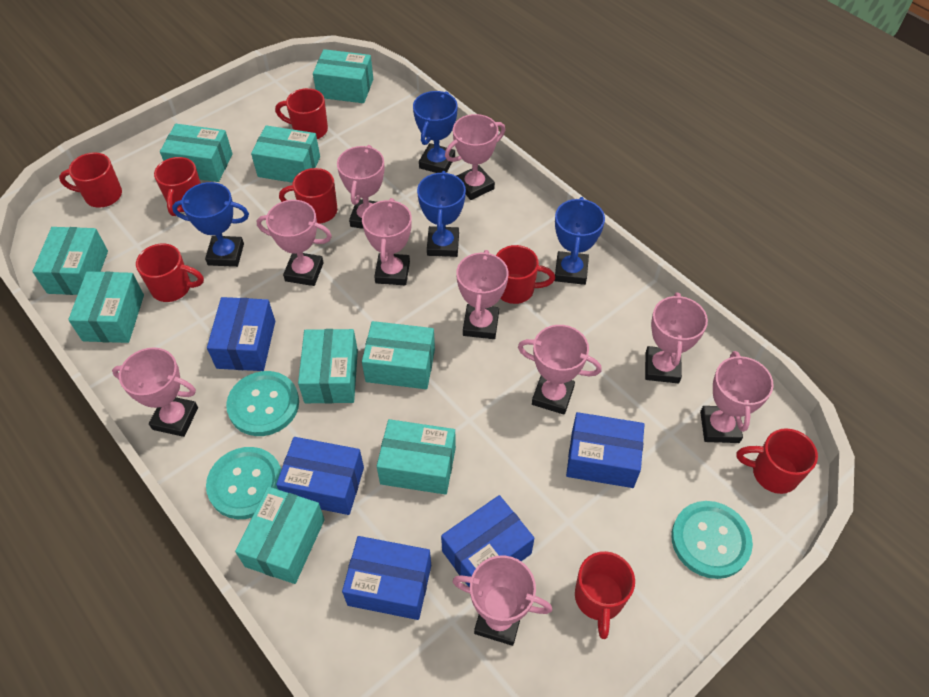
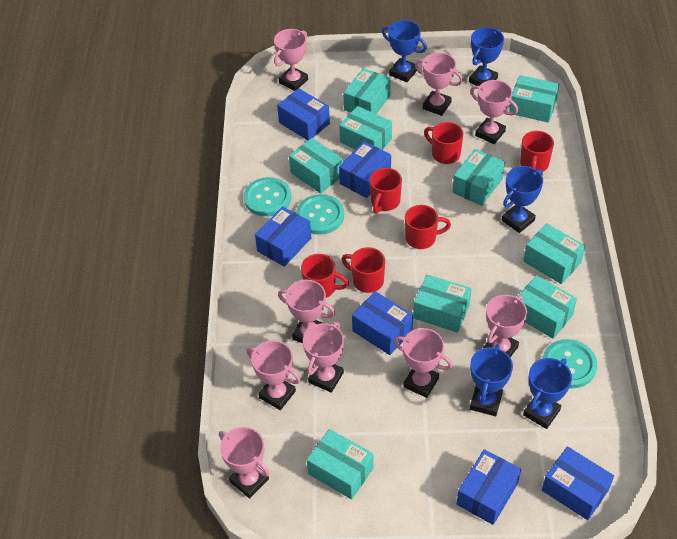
blue box: 5 -> 6
blue trophy: 4 -> 5
pink trophy: 10 -> 9
red mug: 8 -> 6

